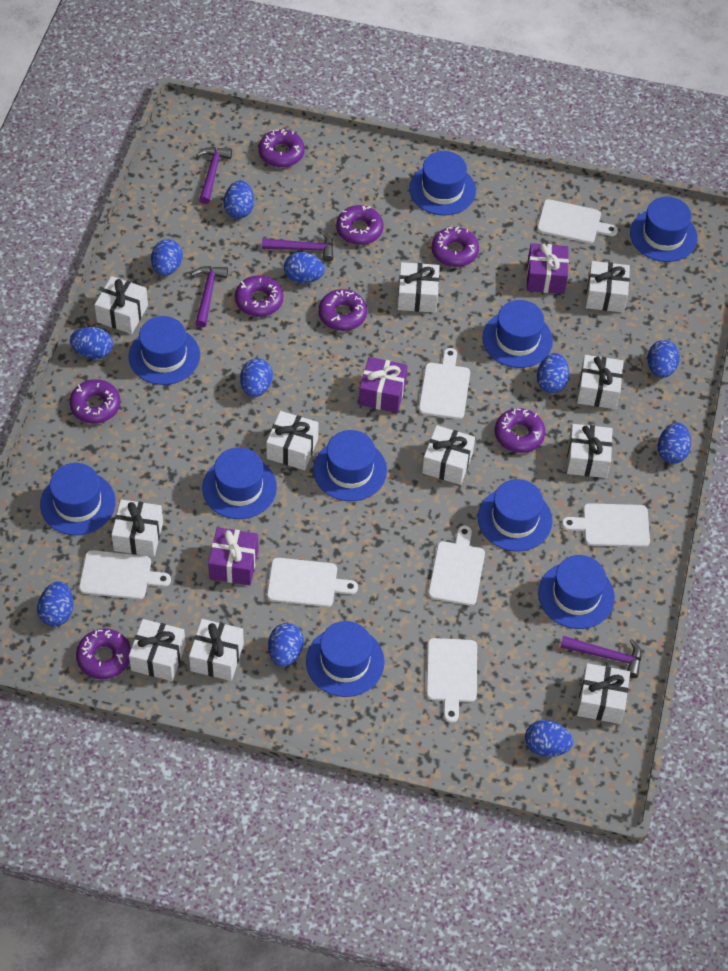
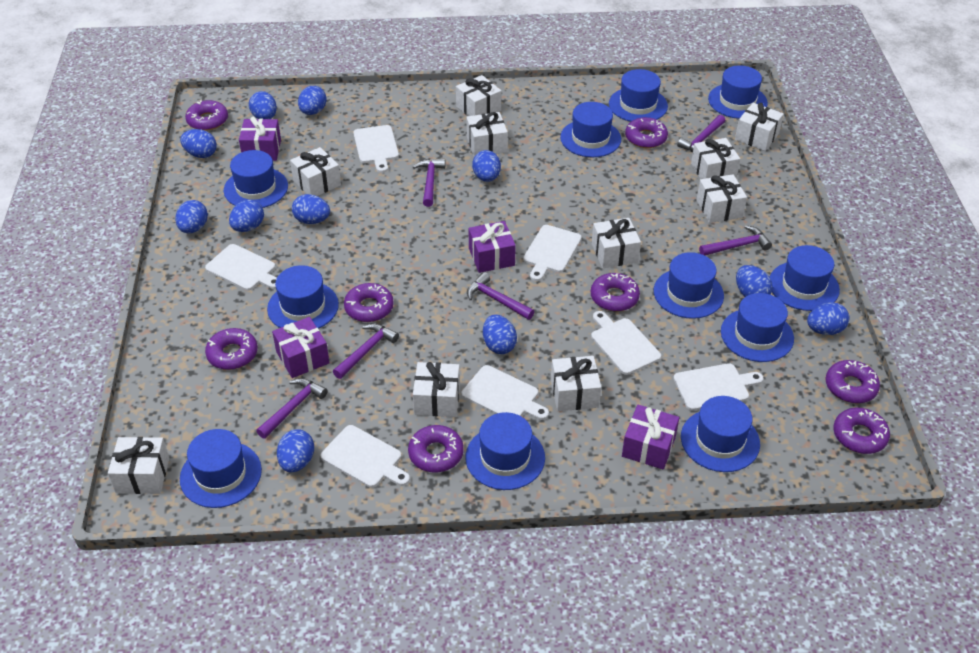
blue hat: 10 -> 11
purple gift: 3 -> 4
purple hammer: 4 -> 6
white gift: 11 -> 10

